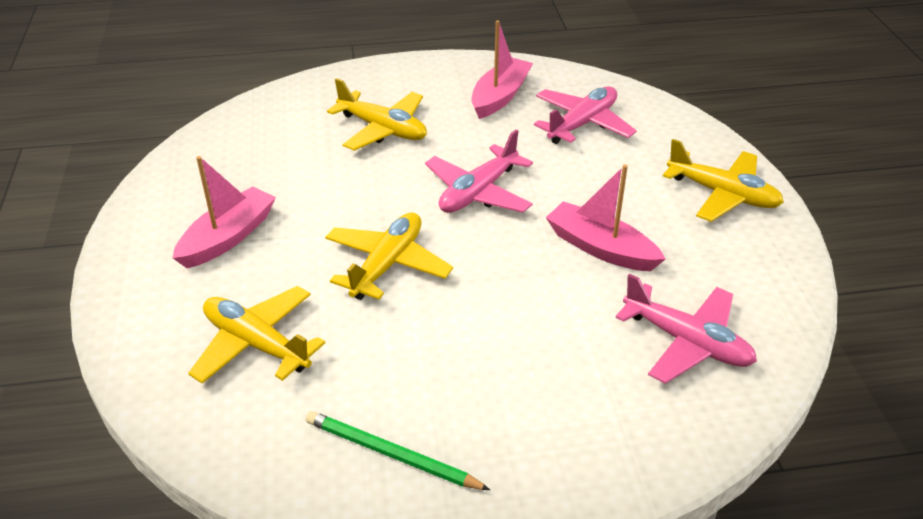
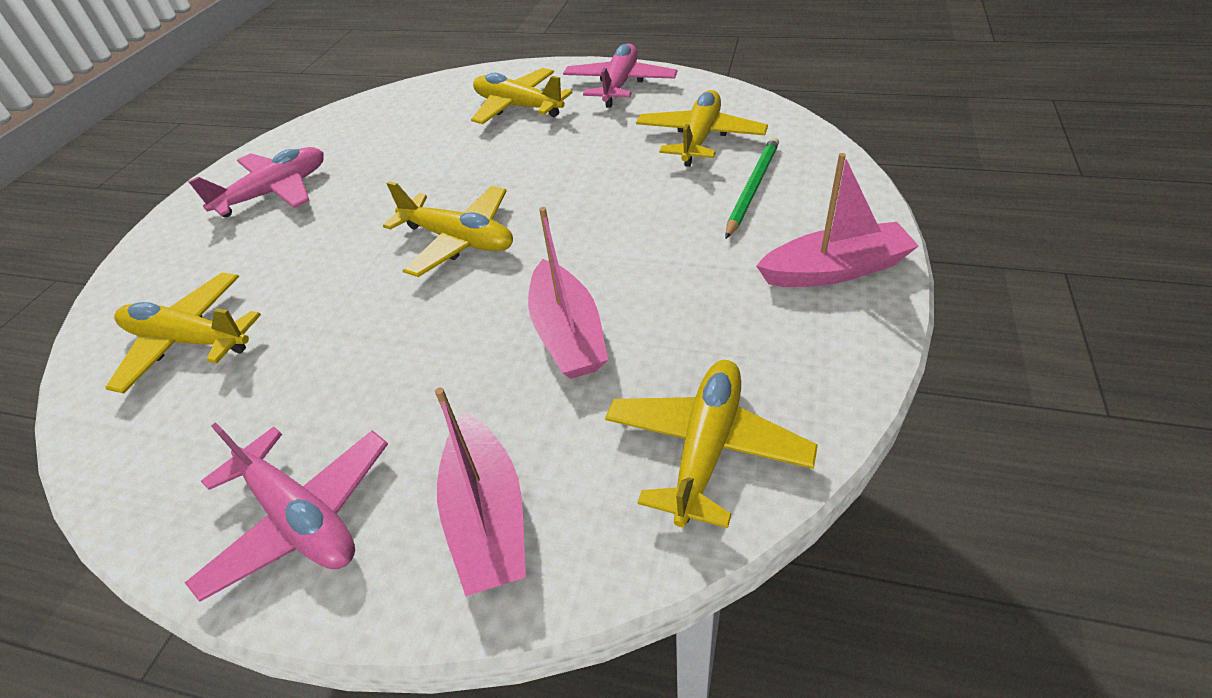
yellow plane: 4 -> 5

